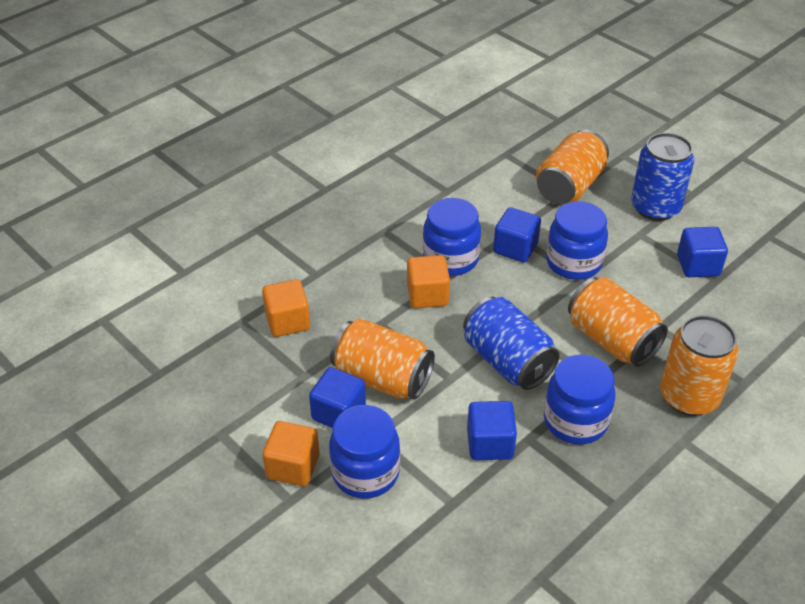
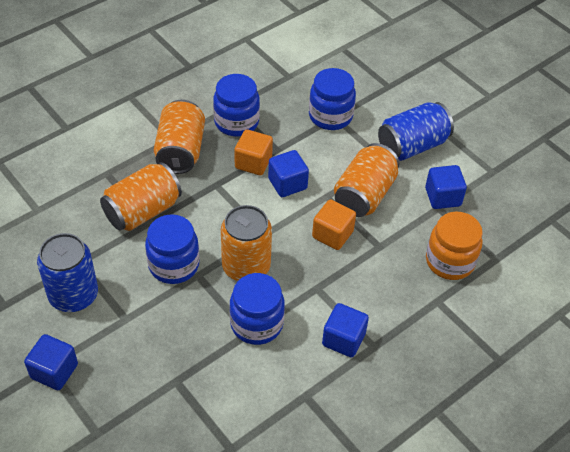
orange cube: 3 -> 2
orange jar: 0 -> 1

